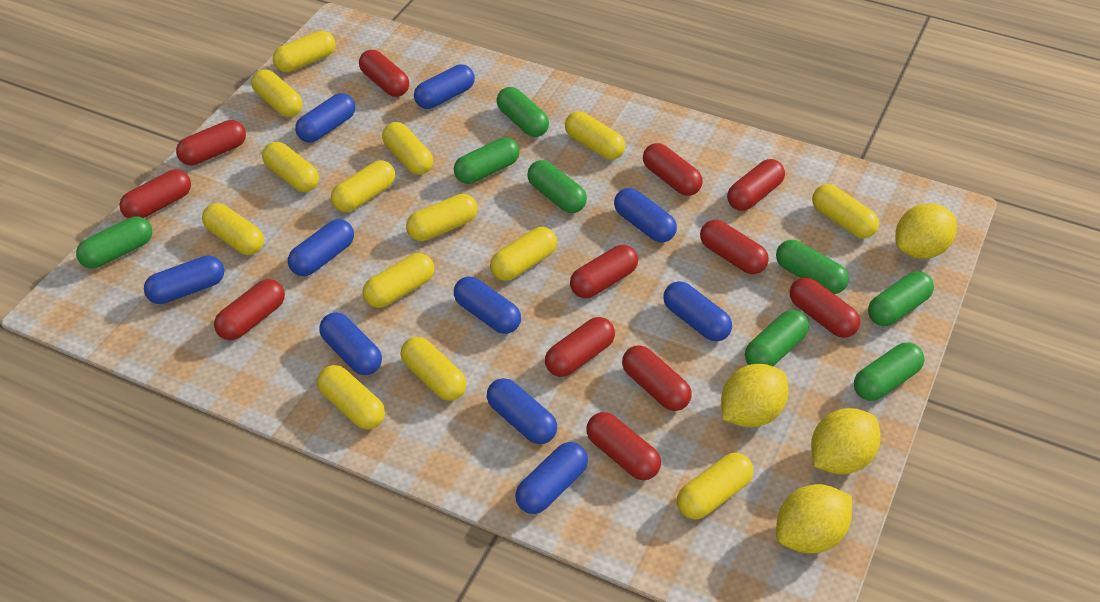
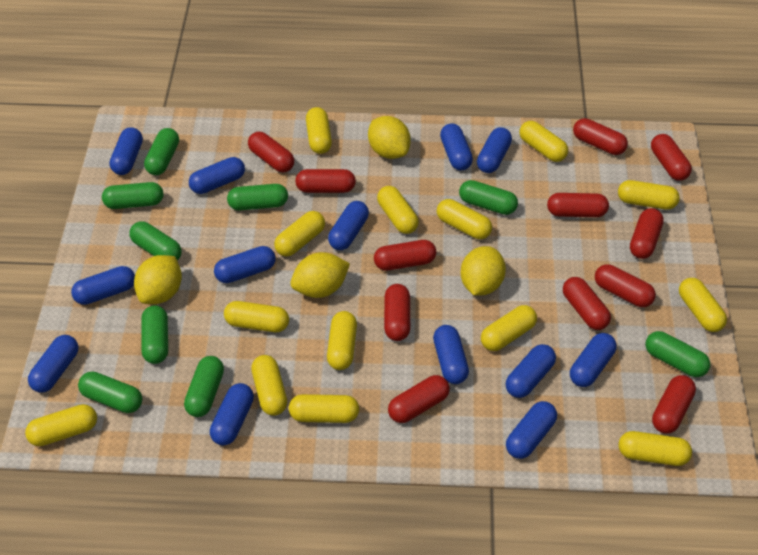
blue capsule: 10 -> 13
green capsule: 8 -> 9

